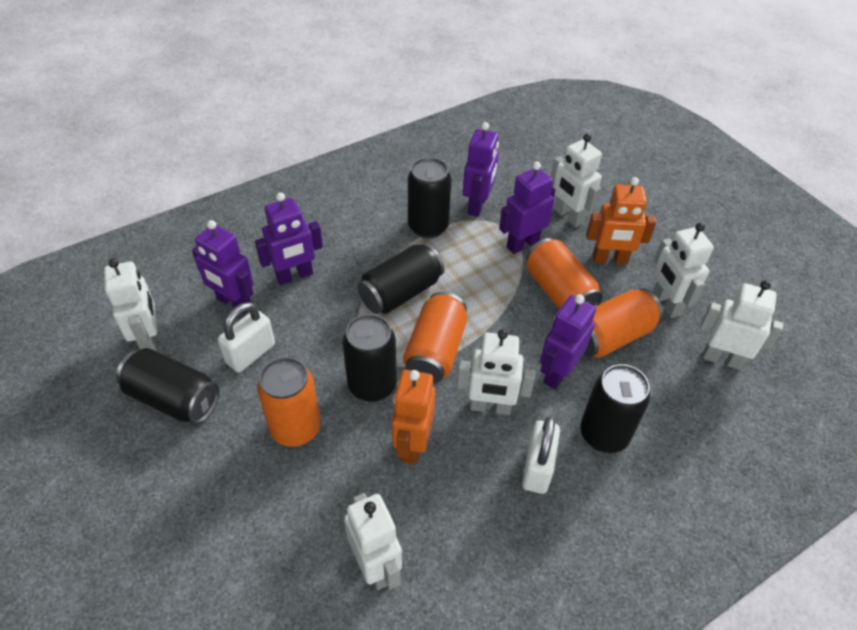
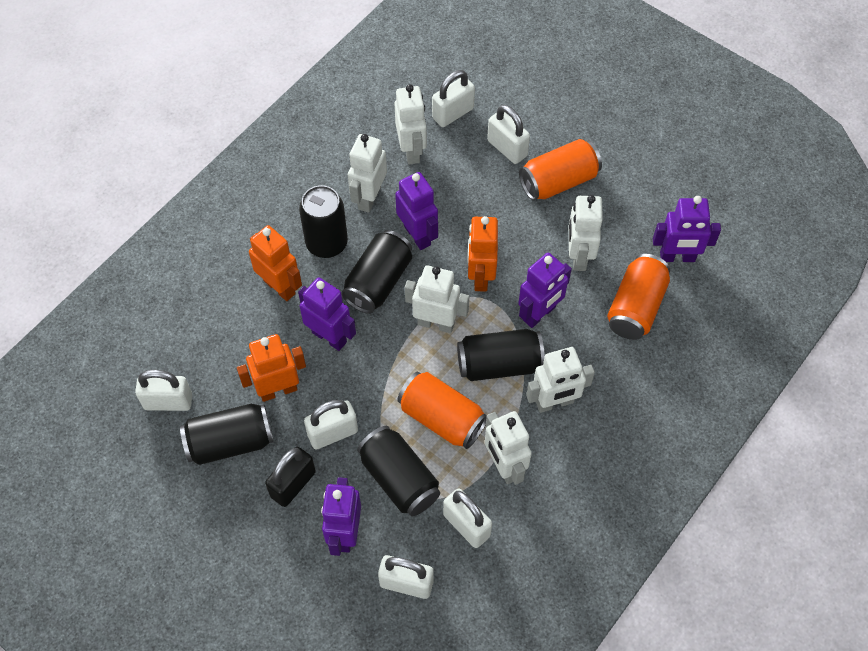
black padlock: 0 -> 1
orange can: 4 -> 3
orange robot: 2 -> 3
white padlock: 2 -> 6

